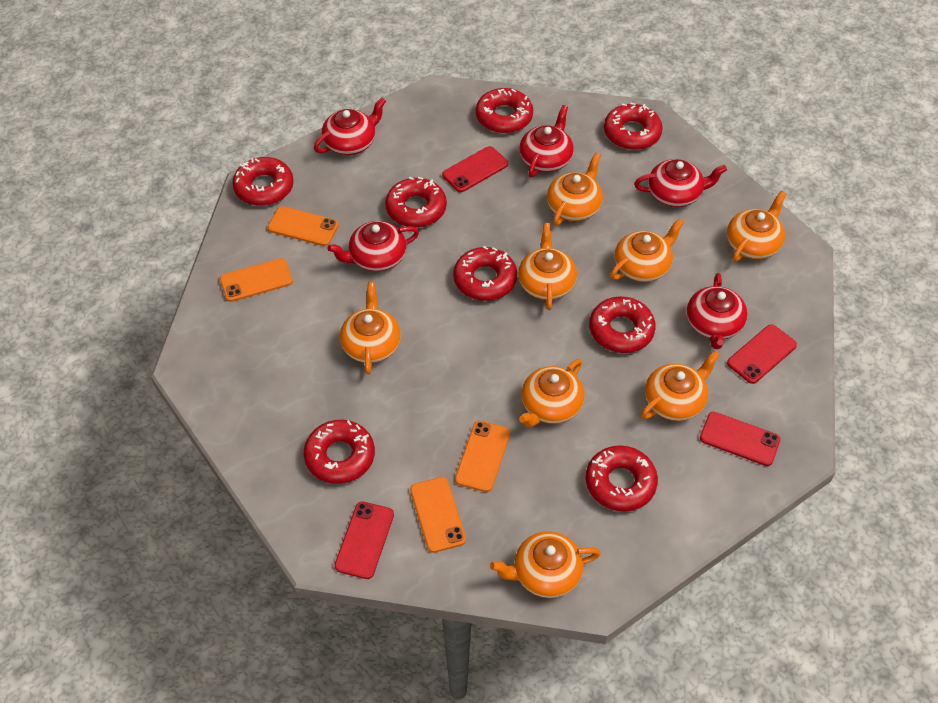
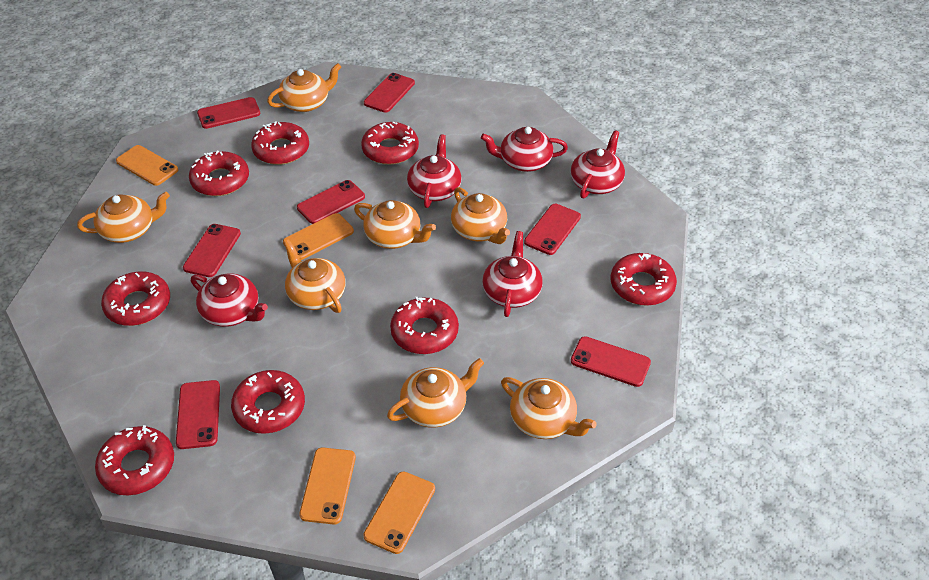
orange teapot: 8 -> 7
red phone: 4 -> 7

